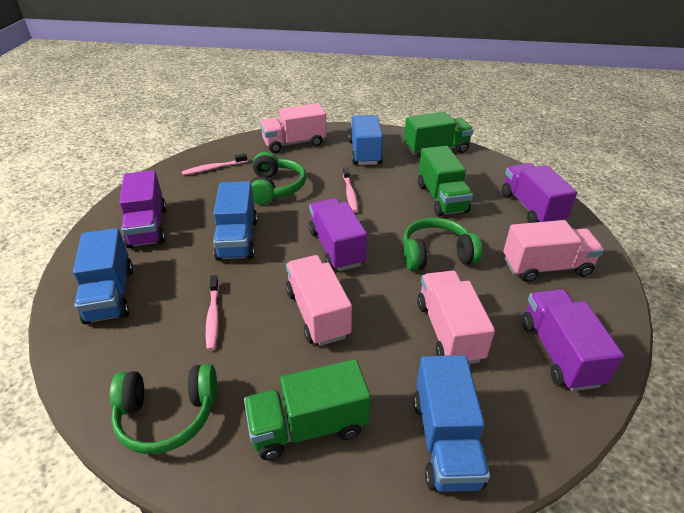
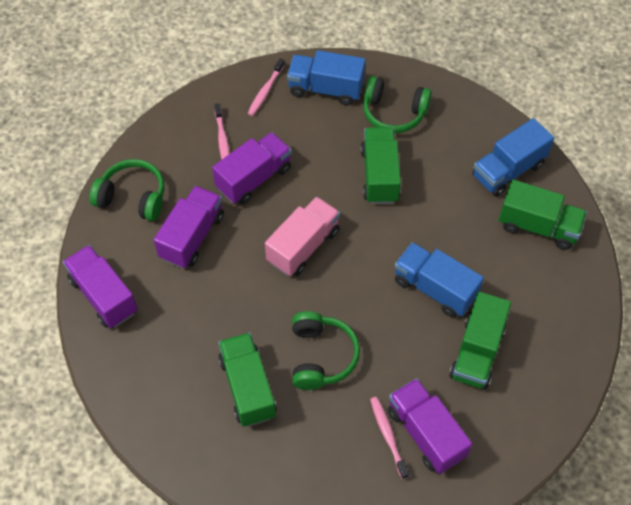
blue truck: 4 -> 3
green truck: 3 -> 4
pink truck: 4 -> 1

